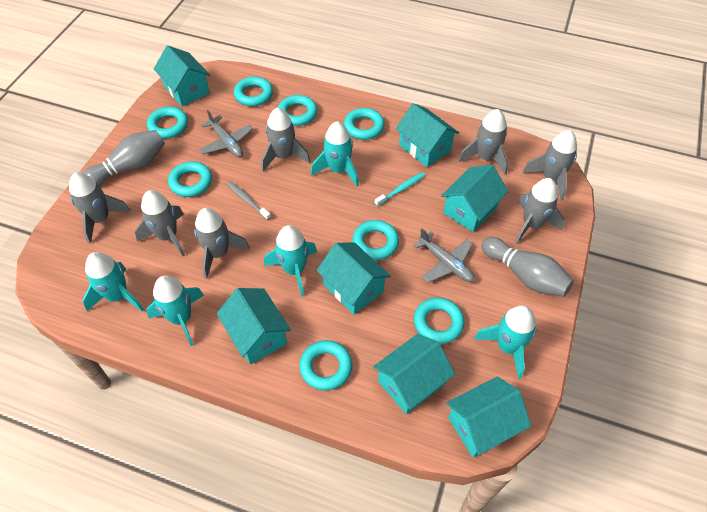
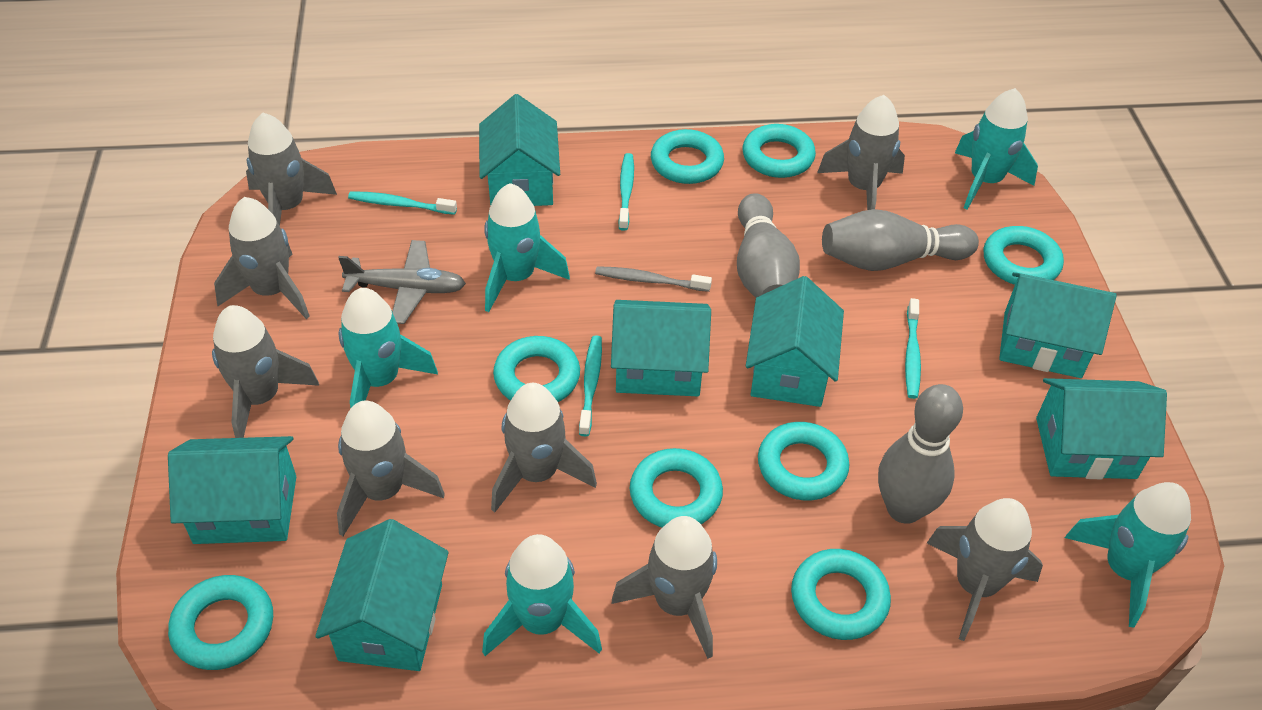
grey bowling pin: 2 -> 3
grey plane: 2 -> 1
grey rocket: 7 -> 8
turquoise toothbrush: 1 -> 4

